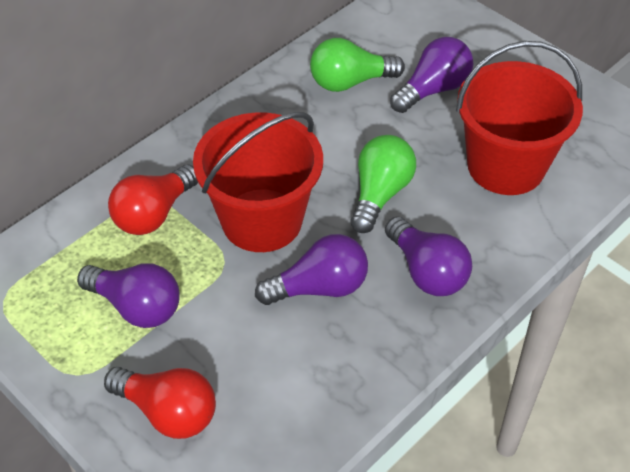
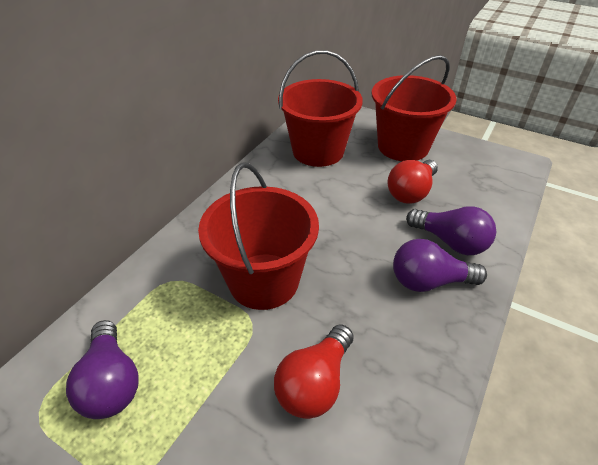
green light bulb: 2 -> 0
purple light bulb: 4 -> 3
red bucket: 2 -> 3

